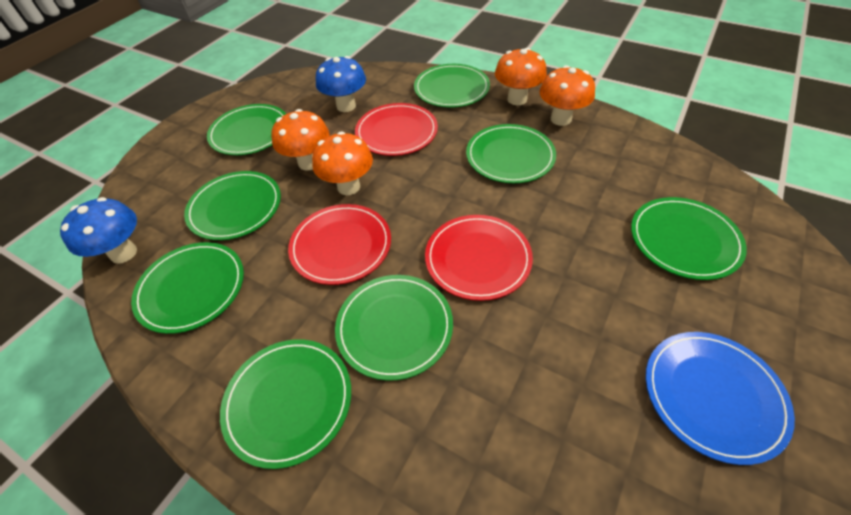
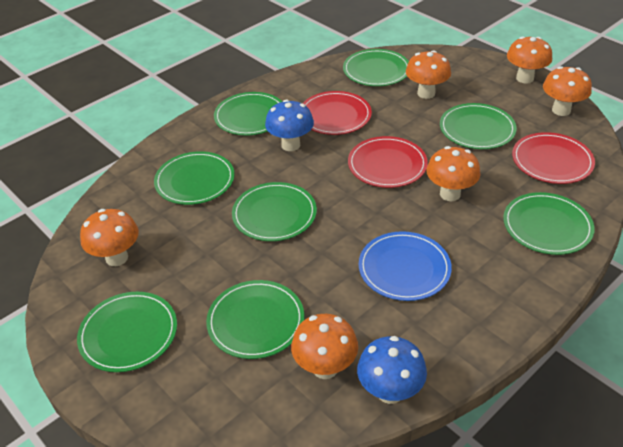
orange mushroom: 4 -> 6

